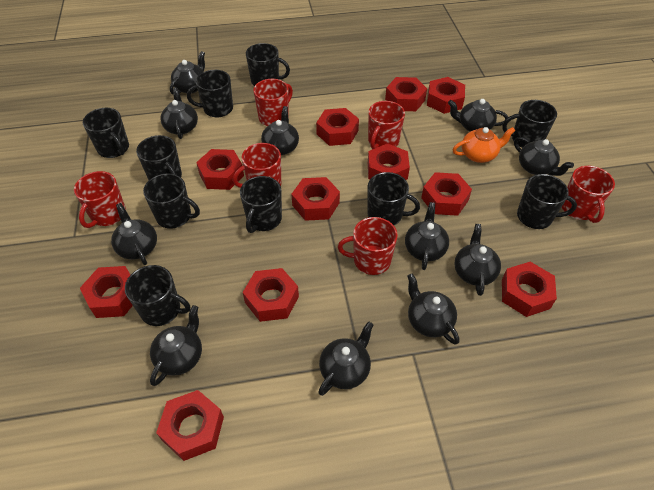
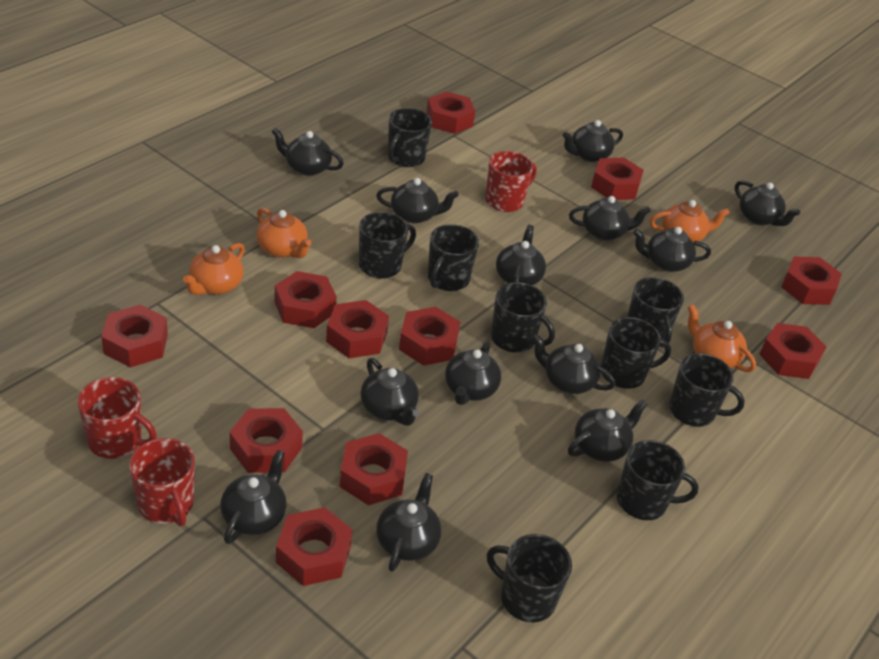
black mug: 10 -> 9
black teapot: 11 -> 13
orange teapot: 1 -> 4
red mug: 6 -> 3

